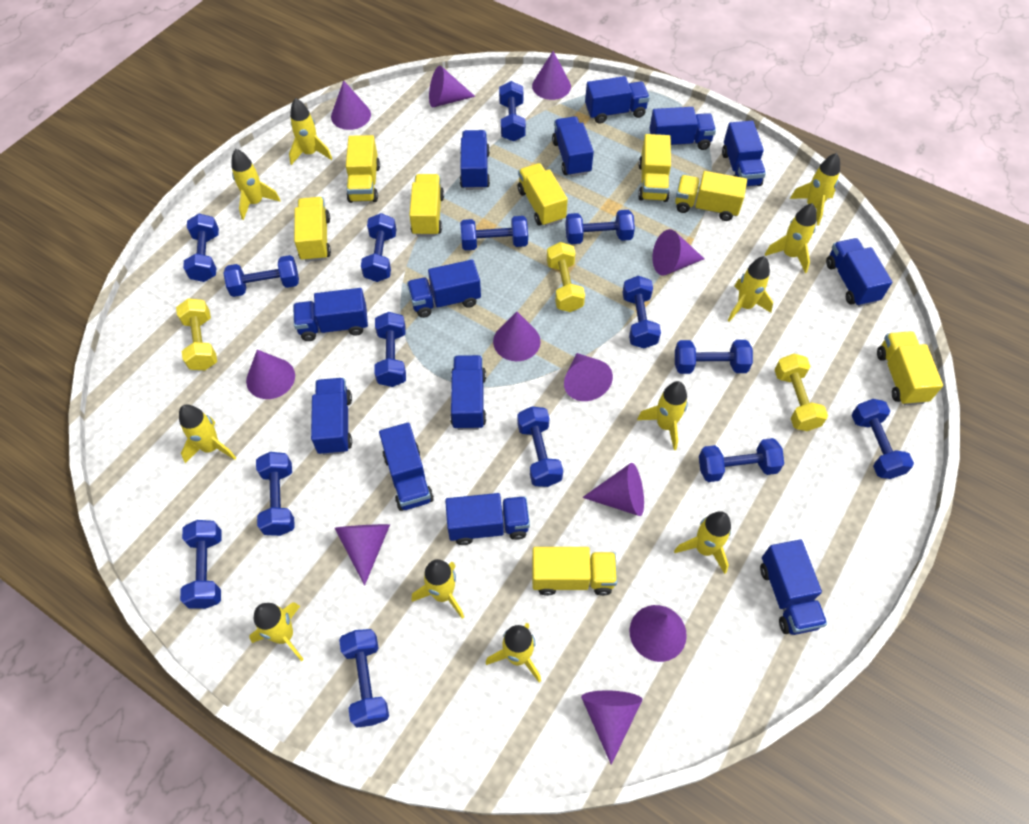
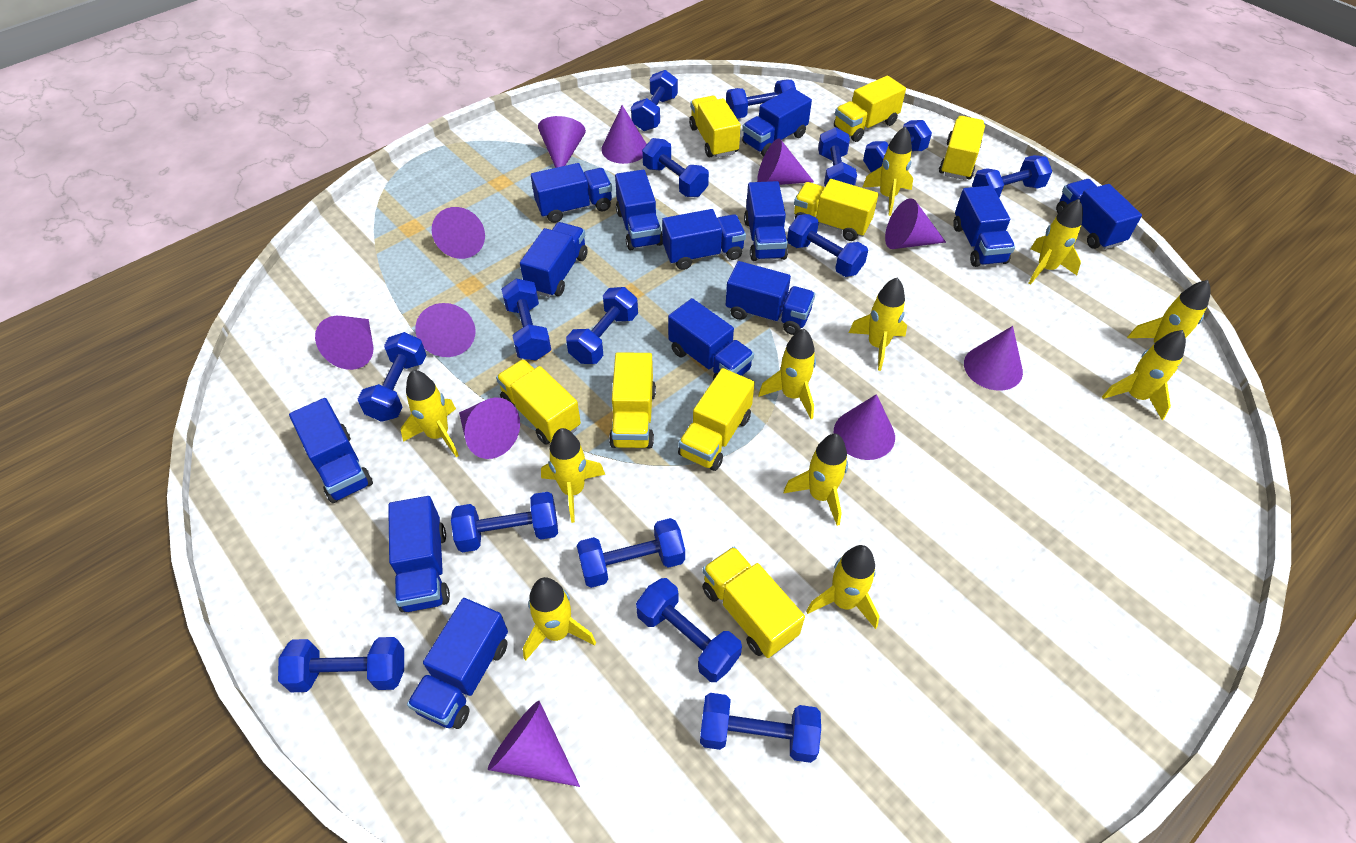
yellow dumbbell: 3 -> 0

